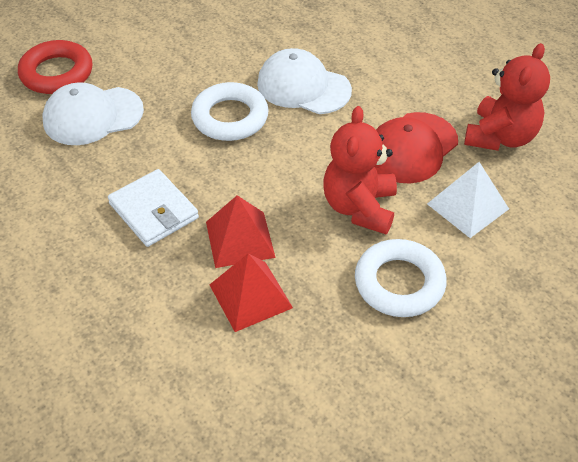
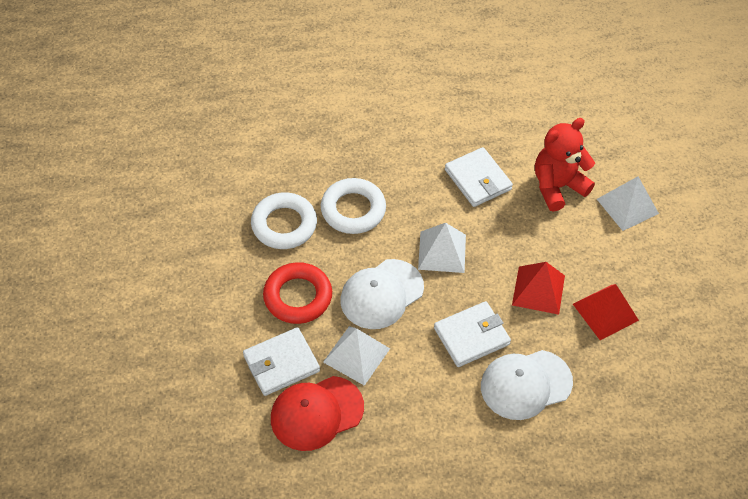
red teddy bear: 2 -> 1
white pyramid: 1 -> 3
white wallet: 1 -> 3

